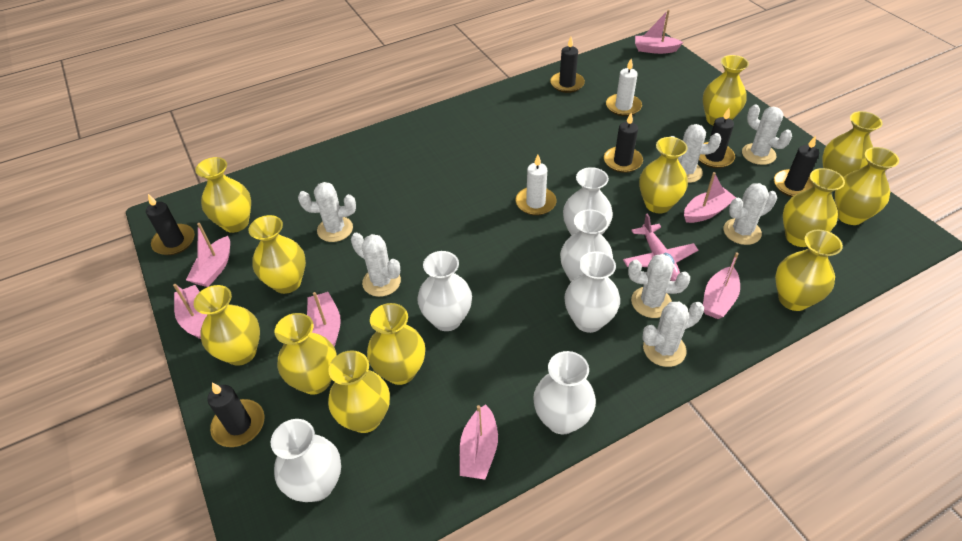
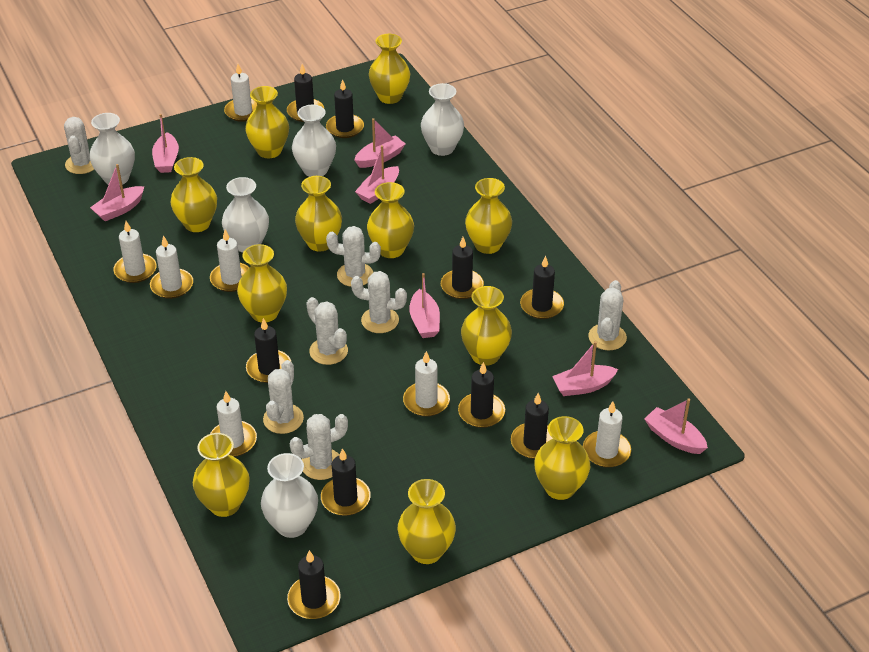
black candle: 6 -> 9
pink plane: 1 -> 0
white candle: 2 -> 7
white vase: 6 -> 5
yellow vase: 12 -> 11

